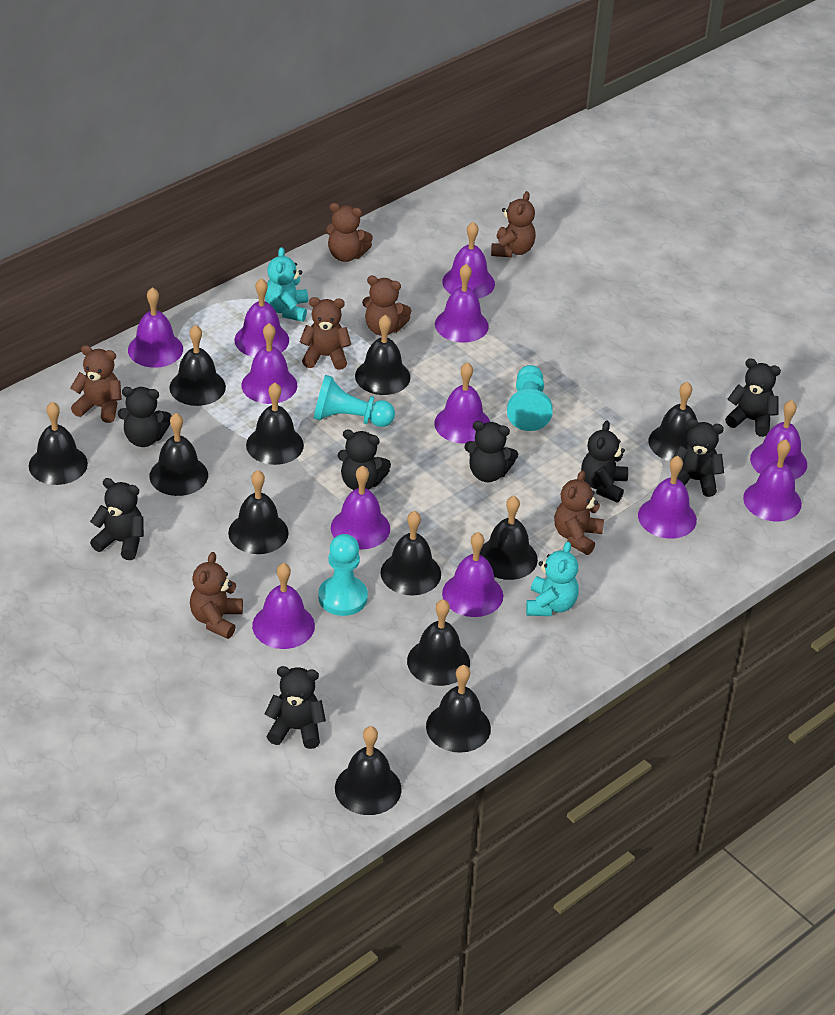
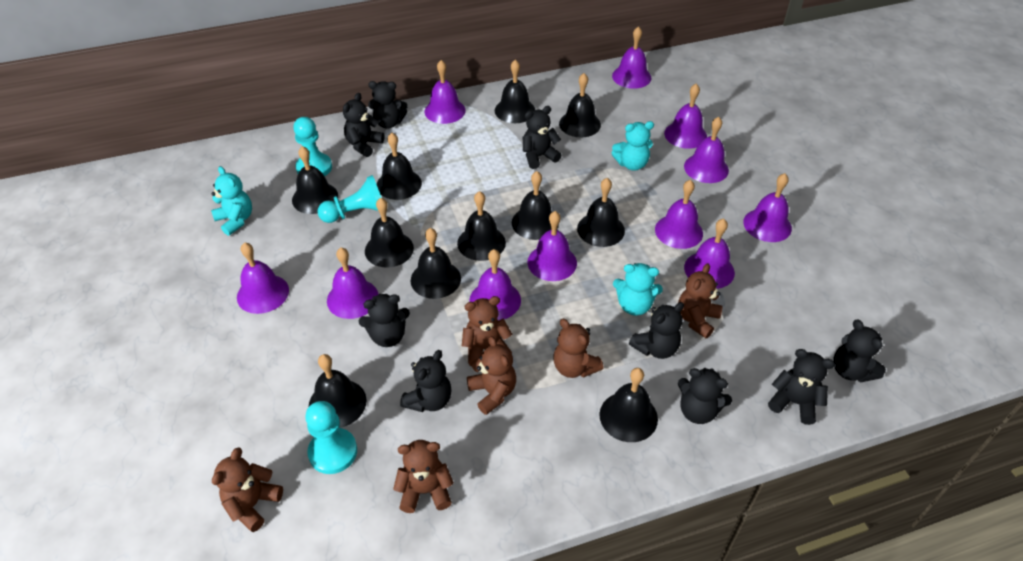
black bell: 12 -> 11
black teddy bear: 8 -> 9
brown teddy bear: 7 -> 6
purple bell: 12 -> 11
turquoise teddy bear: 2 -> 3

